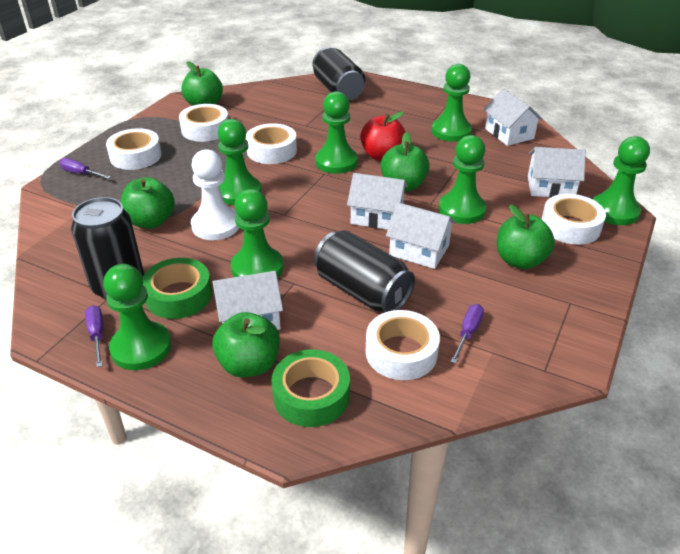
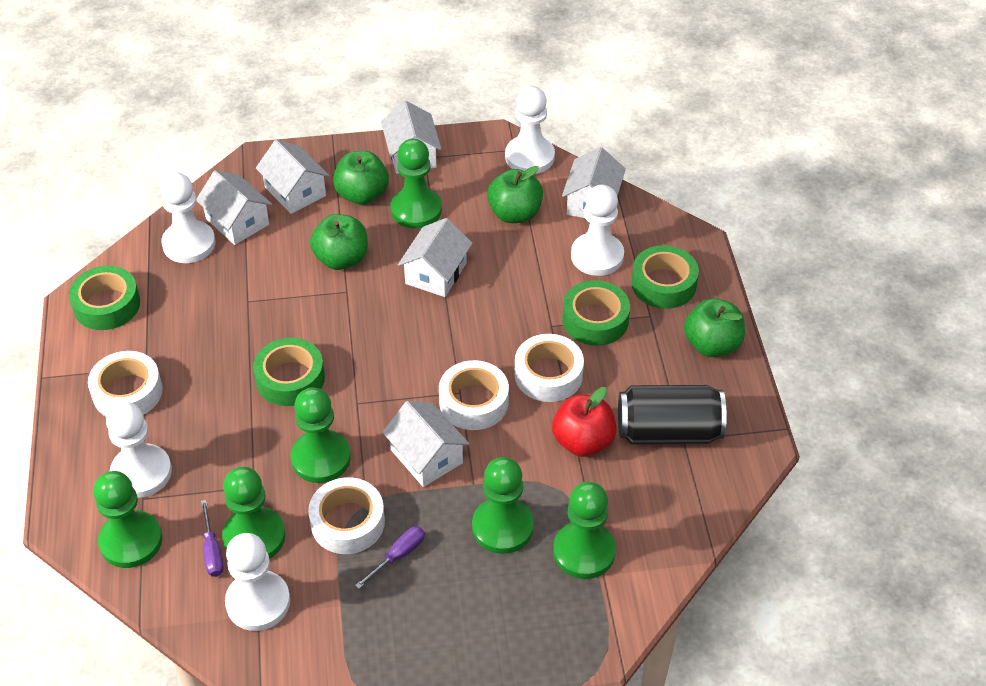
black can: 3 -> 1
green apple: 5 -> 4
green pawn: 7 -> 6
green tape: 2 -> 4
purple screwdriver: 3 -> 2
white house: 5 -> 6
white pawn: 1 -> 5
white tape: 5 -> 4

